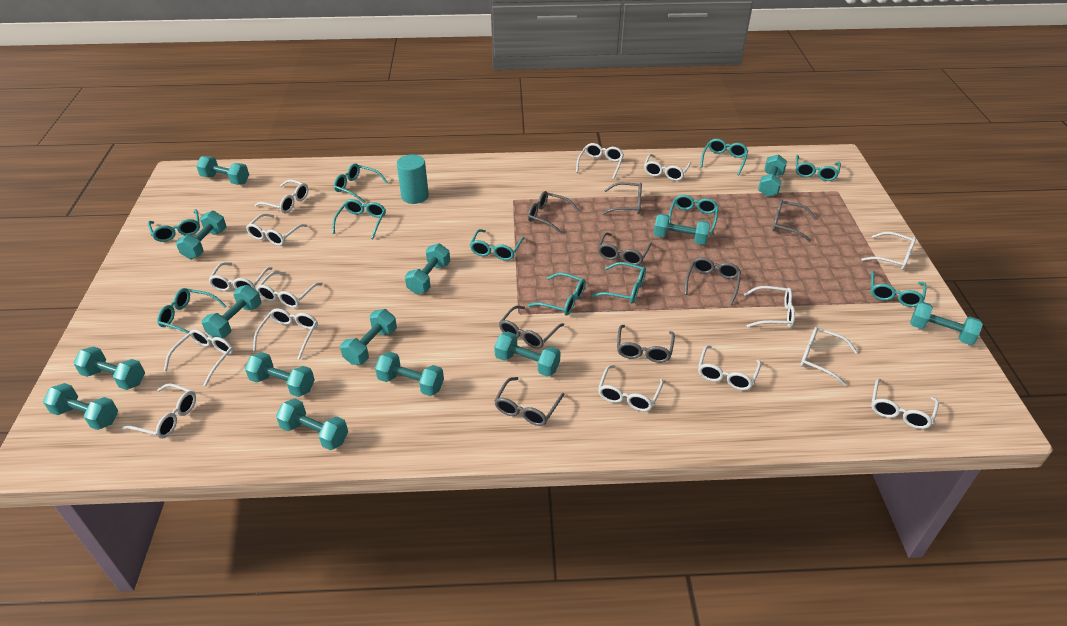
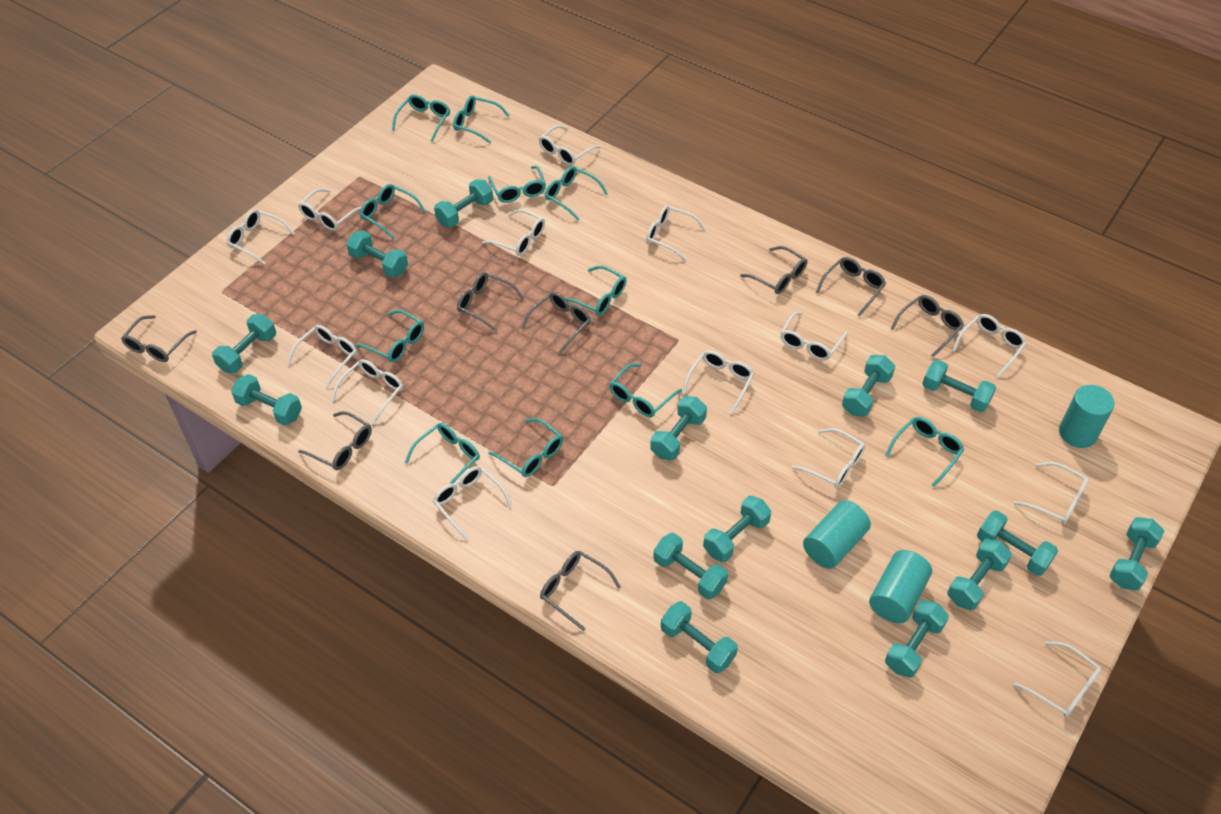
turquoise cylinder: 1 -> 3
white glasses: 15 -> 14

